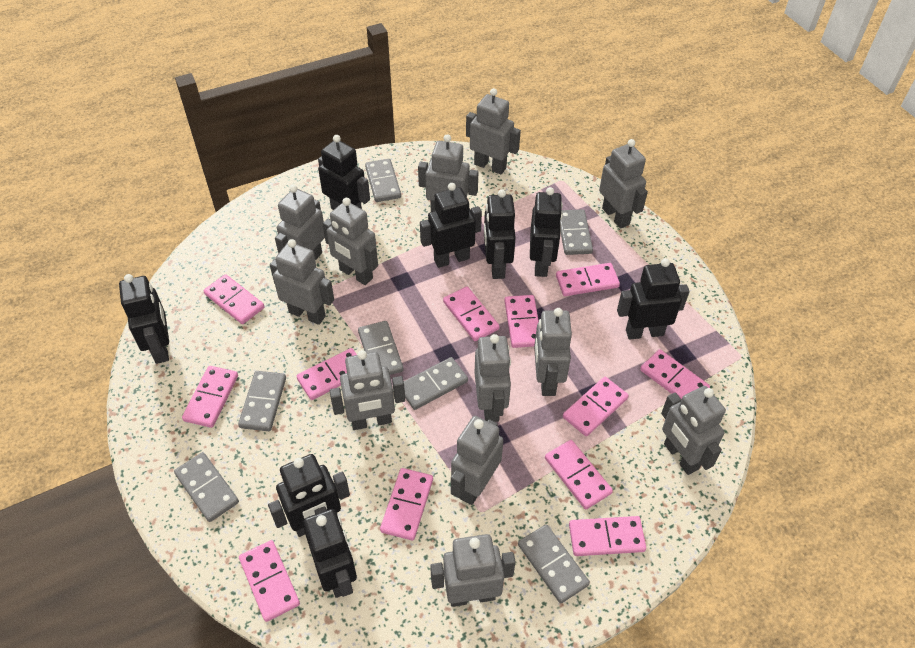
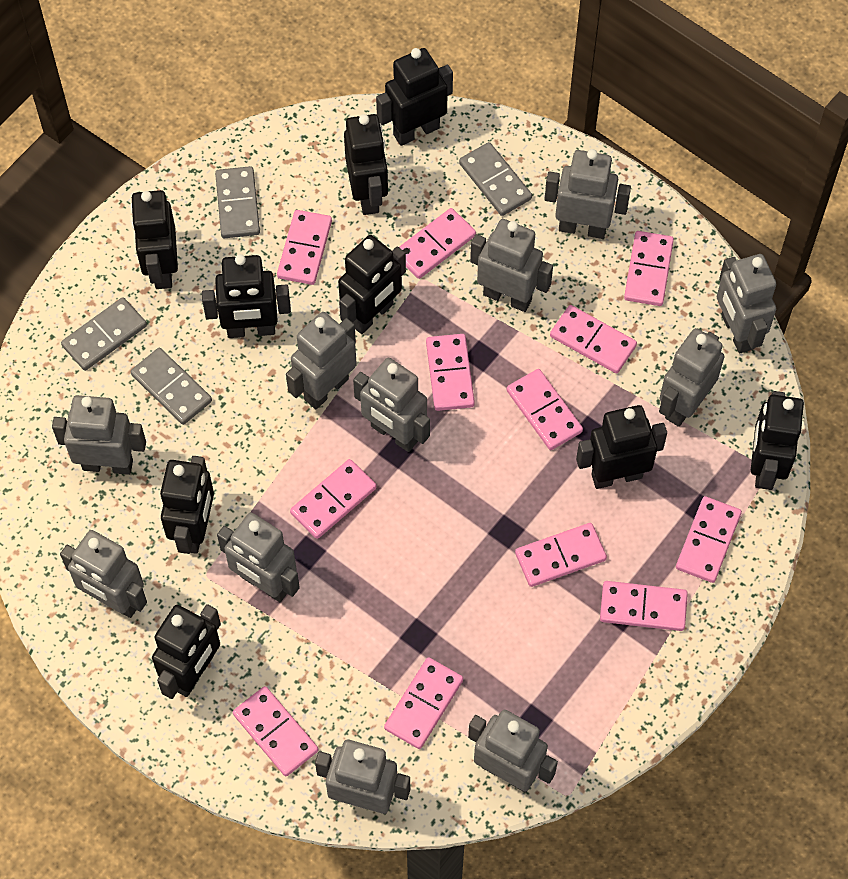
black robot: 8 -> 9
grey domino: 7 -> 4
grey robot: 12 -> 11

